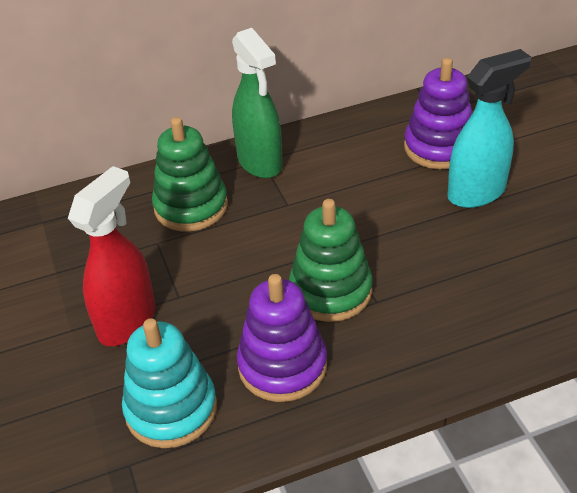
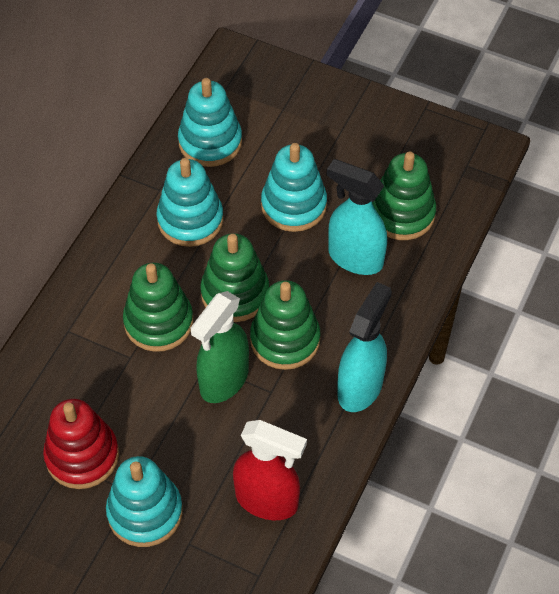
green stacking toy: 2 -> 4
purple stacking toy: 2 -> 0
red stacking toy: 0 -> 1
turquoise spray bottle: 1 -> 2
turquoise stacking toy: 1 -> 4

